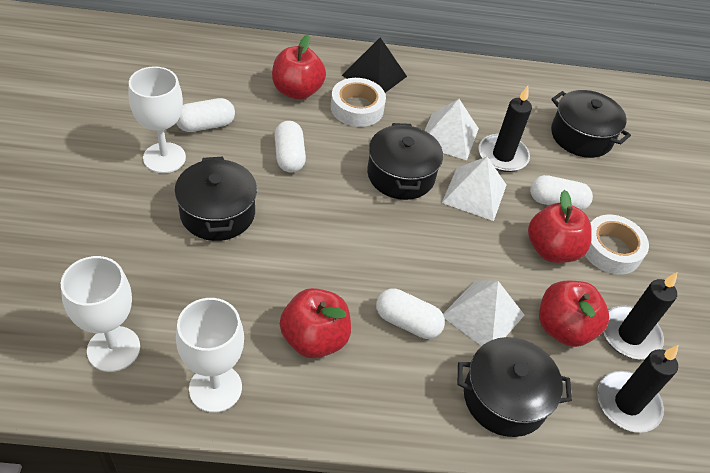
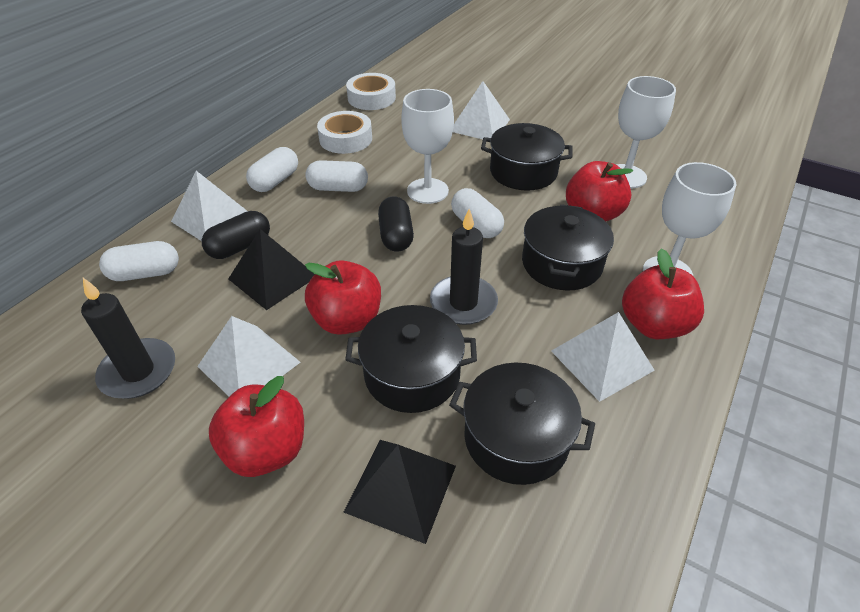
black candle: 3 -> 2
black capsule: 0 -> 2
black pyramid: 1 -> 2
white pyramid: 3 -> 4

